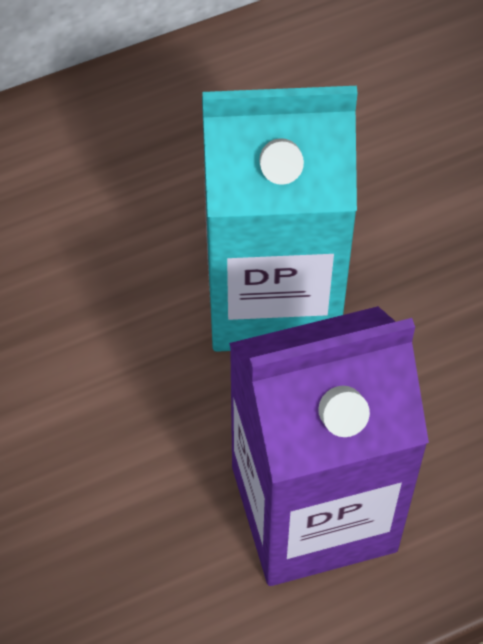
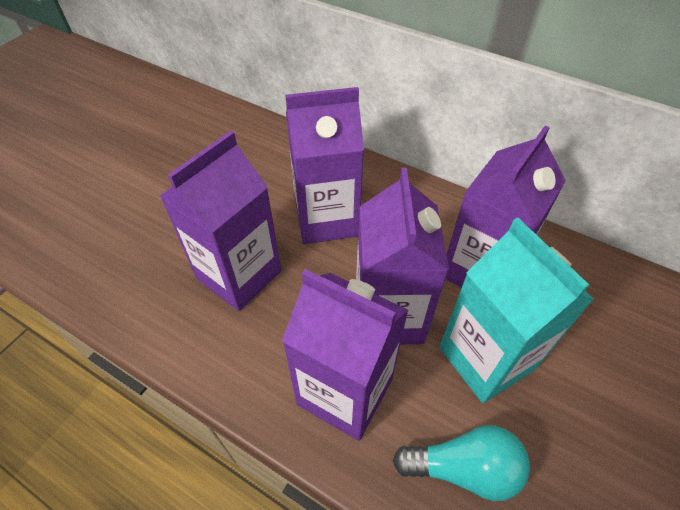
purple carton: 1 -> 5
turquoise light bulb: 0 -> 1

